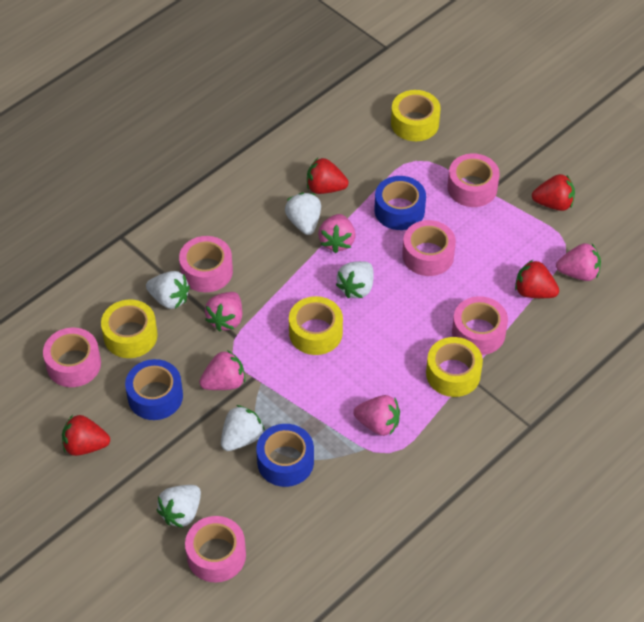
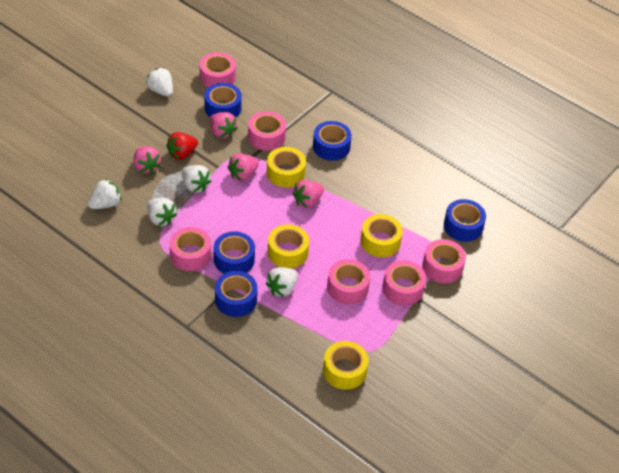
blue tape: 3 -> 5
pink strawberry: 5 -> 4
red strawberry: 4 -> 1

